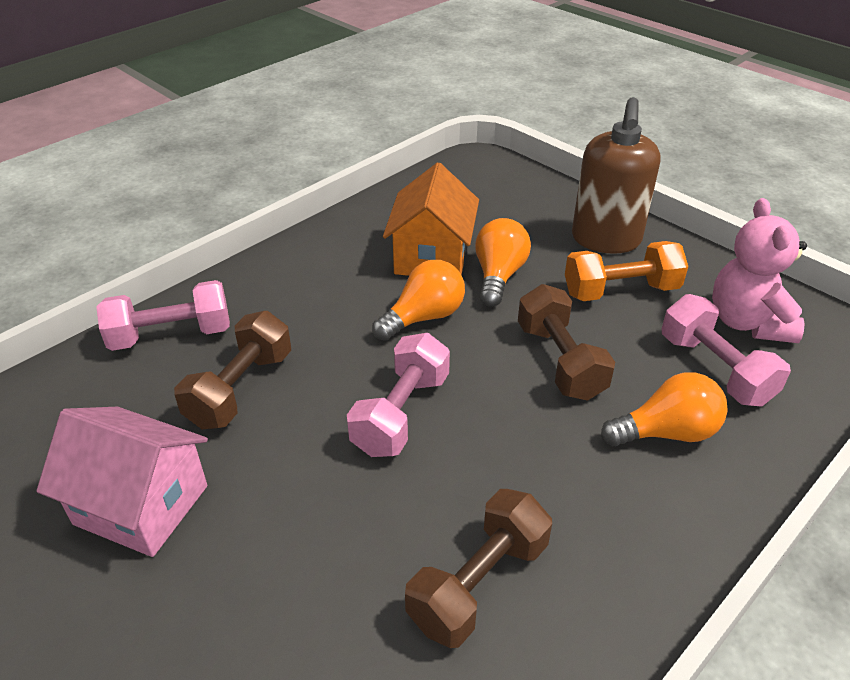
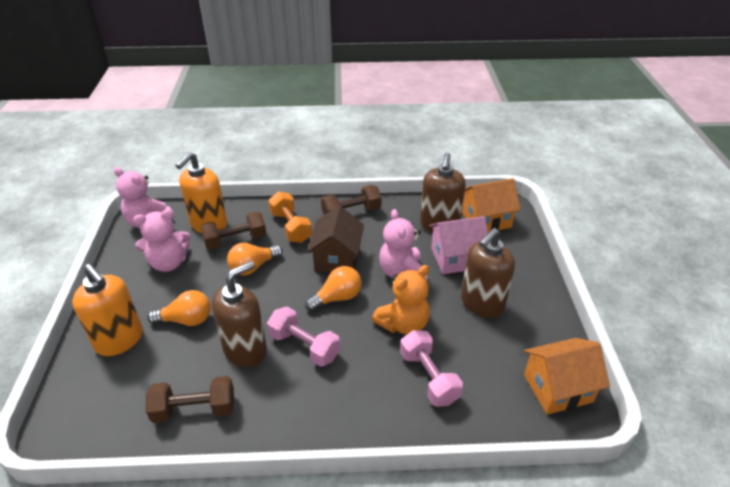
brown house: 0 -> 1
brown soap dispenser: 1 -> 3
orange house: 1 -> 2
orange soap dispenser: 0 -> 2
orange teddy bear: 0 -> 1
pink dumbbell: 3 -> 2
pink teddy bear: 1 -> 3

